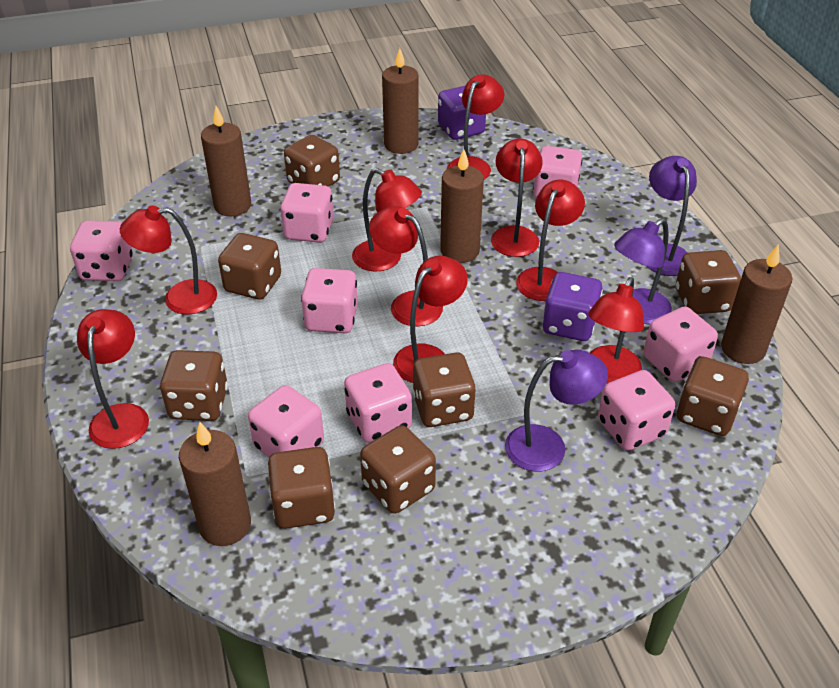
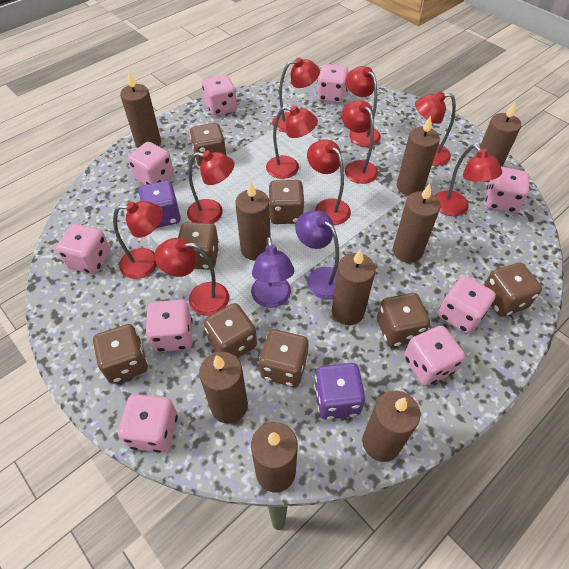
brown candle: 5 -> 9
pink dice: 8 -> 9
purple lamp: 3 -> 2
red lamp: 9 -> 10

